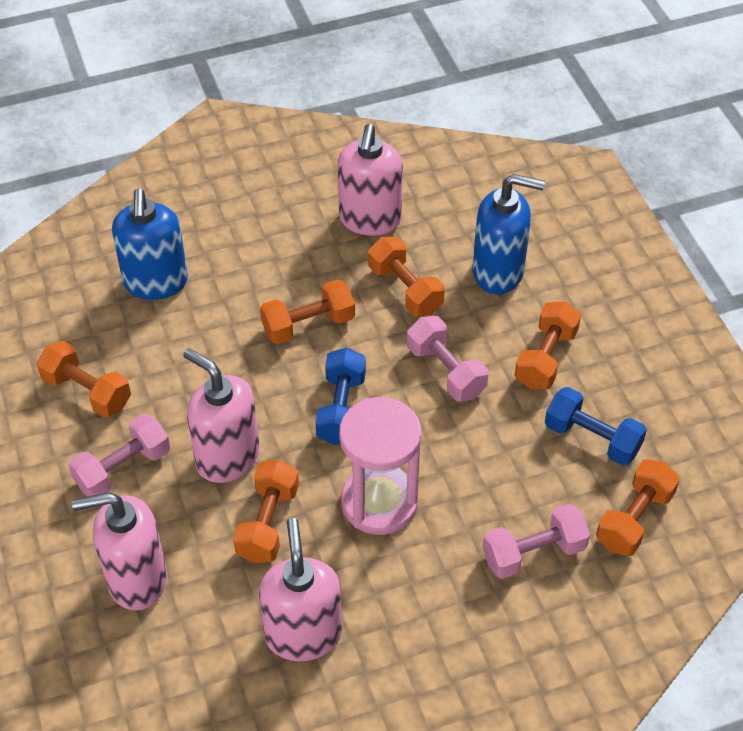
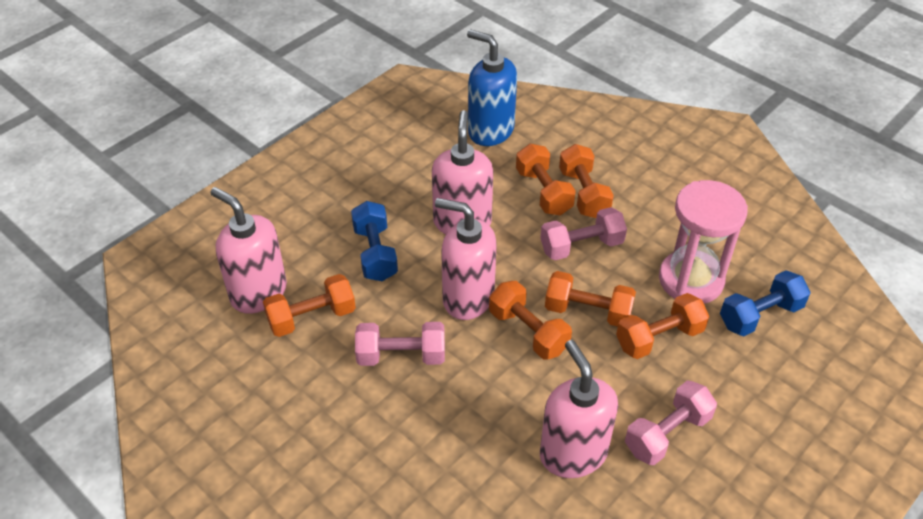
blue soap dispenser: 2 -> 1

